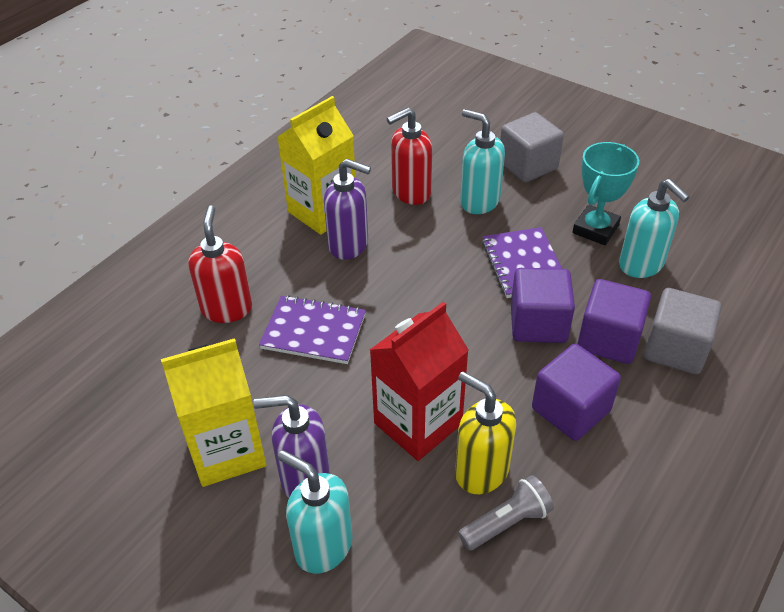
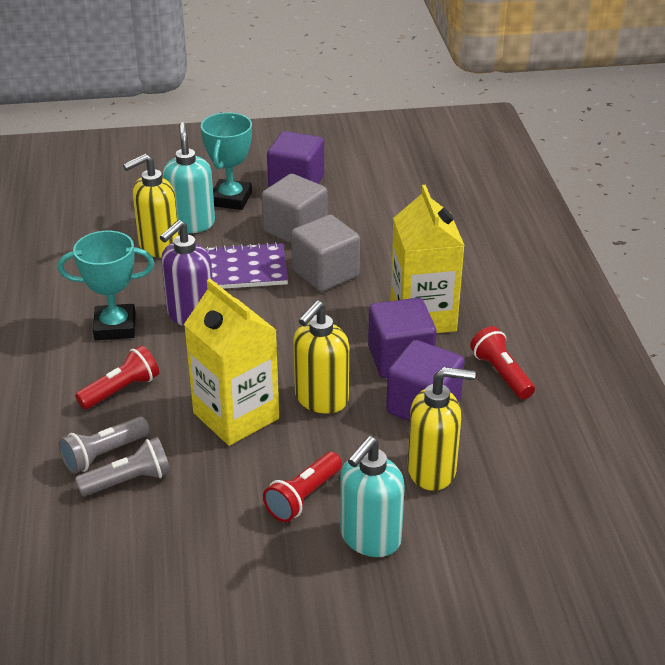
grey flashlight: 1 -> 2
purple notebook: 2 -> 1
purple soap dispenser: 2 -> 1
red carton: 1 -> 0
red flashlight: 0 -> 3
red soap dispenser: 2 -> 0
turquoise soap dispenser: 3 -> 2
turquoise trophy: 1 -> 2
yellow soap dispenser: 1 -> 3

